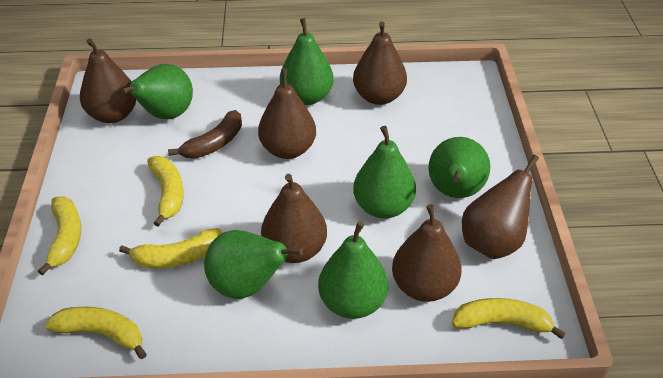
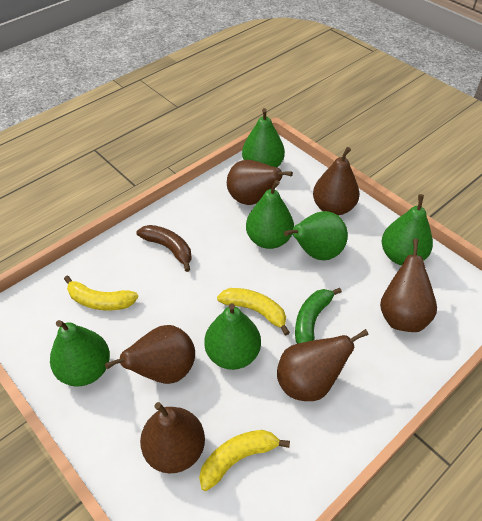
green banana: 0 -> 1
yellow banana: 5 -> 3

